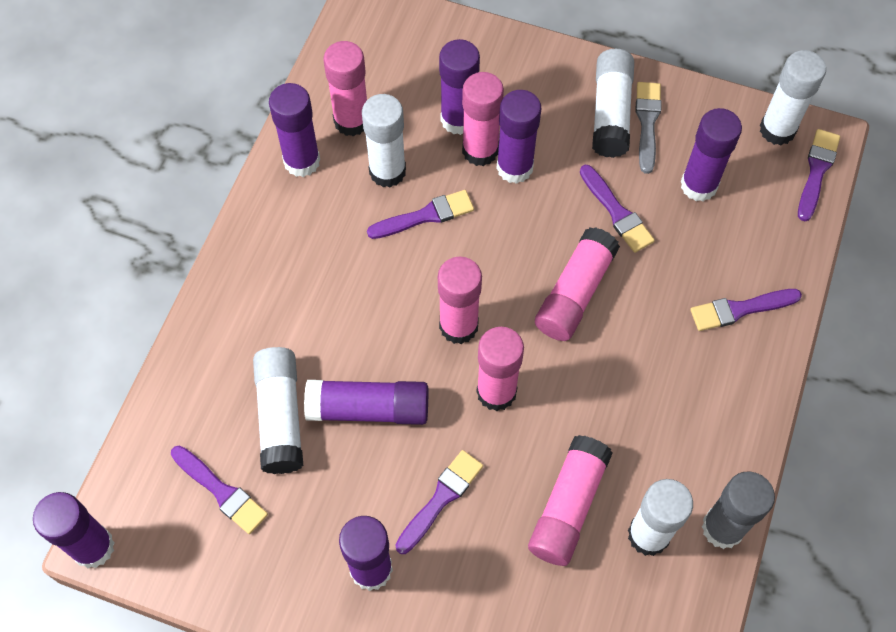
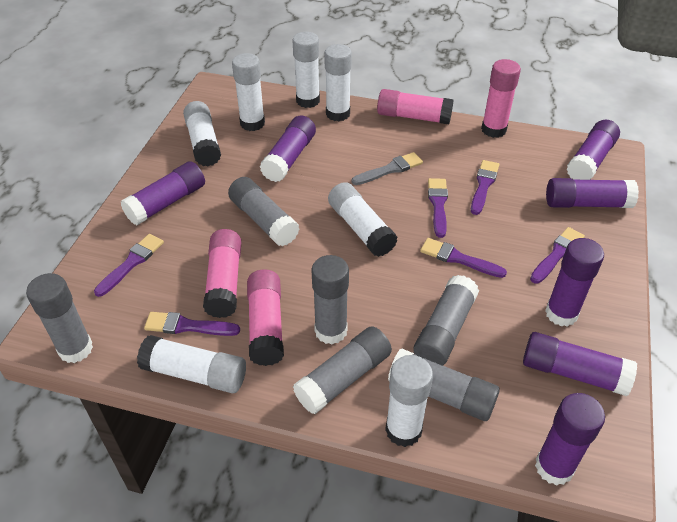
grey glue stick: 1 -> 6
pink glue stick: 6 -> 4
white glue stick: 5 -> 7

